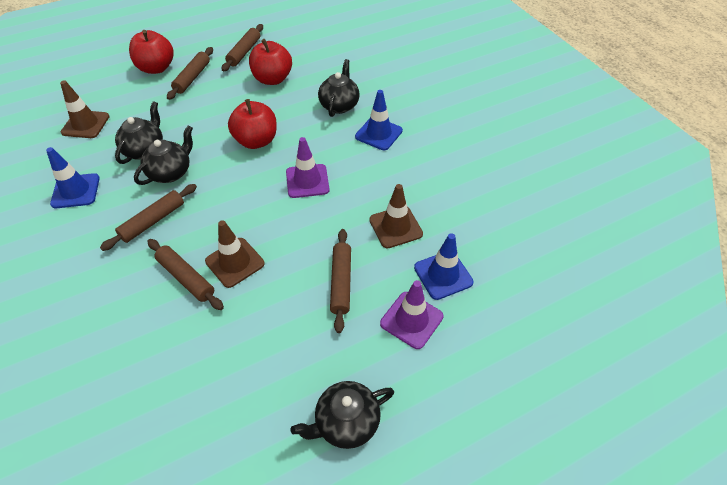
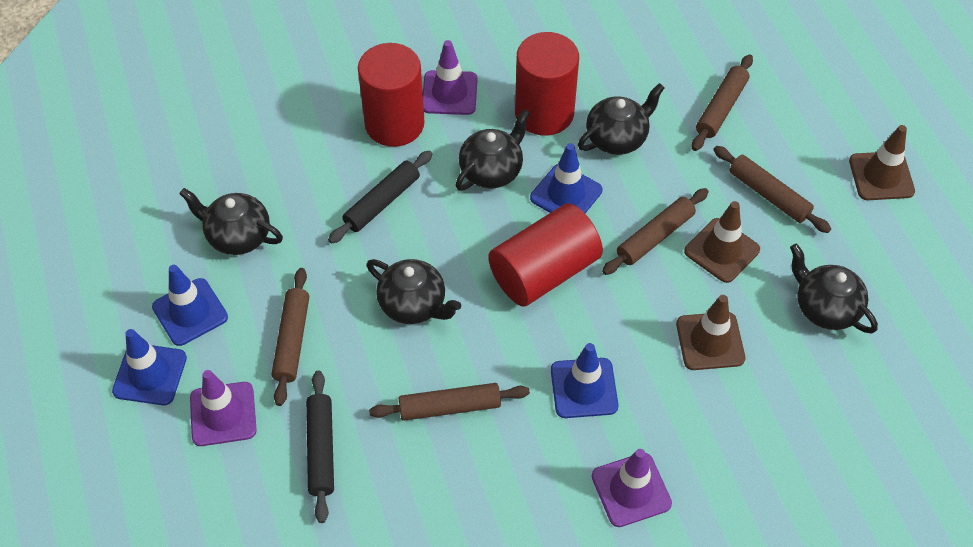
black rolling pin: 0 -> 2
black teapot: 4 -> 5
blue traffic cone: 3 -> 4
purple traffic cone: 2 -> 3
red apple: 3 -> 0
red cylinder: 0 -> 3

